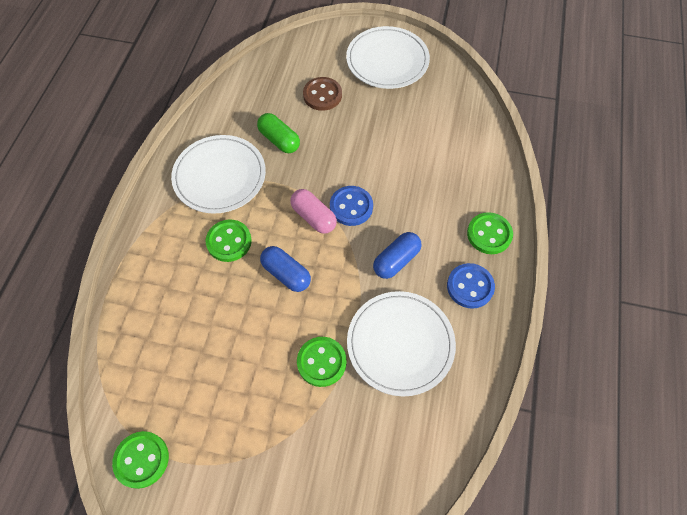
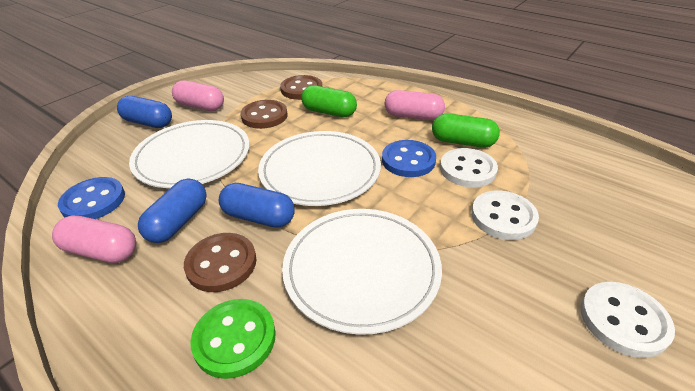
blue capsule: 2 -> 3
brown button: 1 -> 3
green button: 4 -> 1
green capsule: 1 -> 2
pink capsule: 1 -> 3
white button: 0 -> 3

